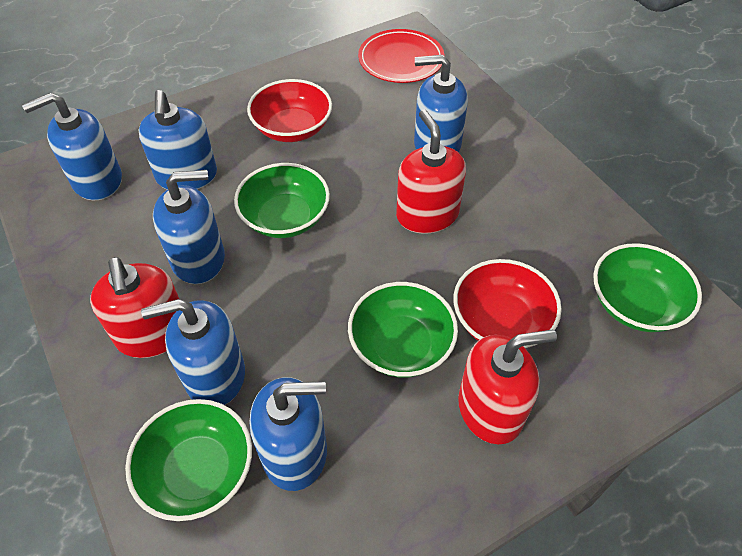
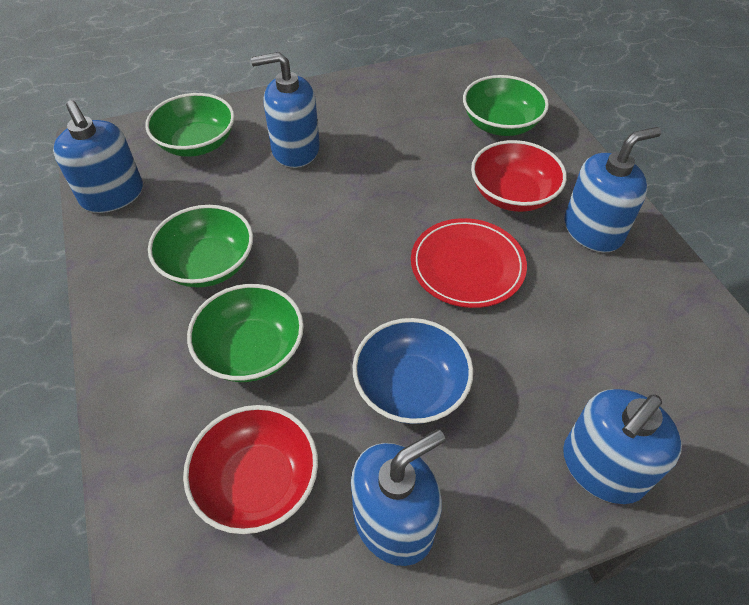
blue bowl: 0 -> 1
blue soap dispenser: 6 -> 5
red soap dispenser: 3 -> 0

